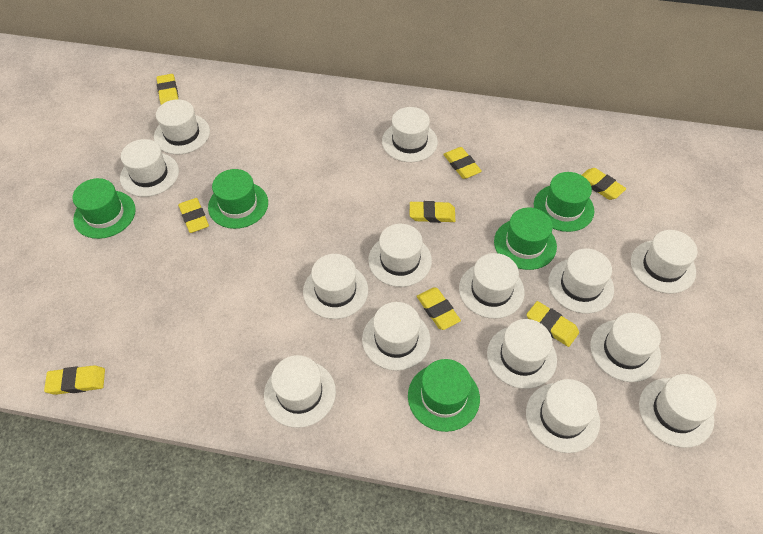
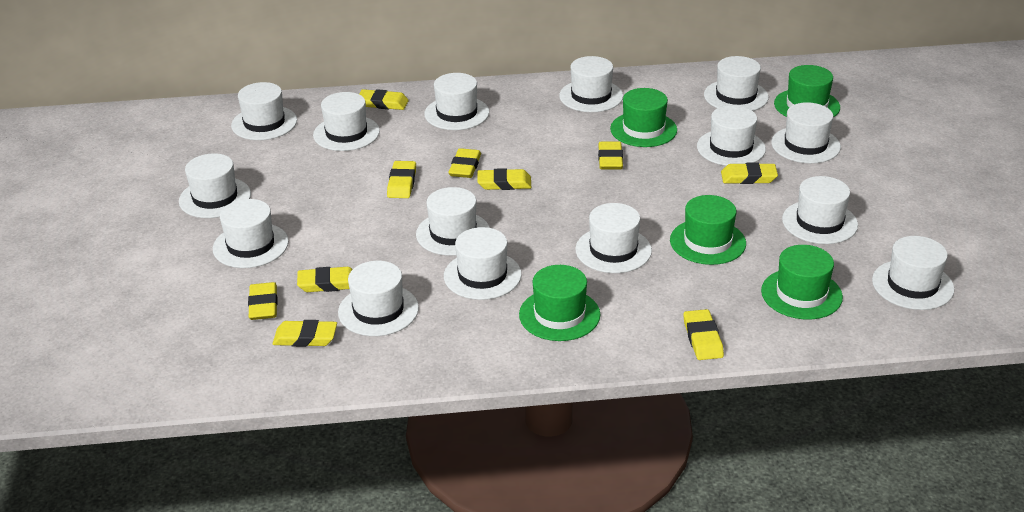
white hat: 14 -> 15
yellow eraser: 8 -> 10

